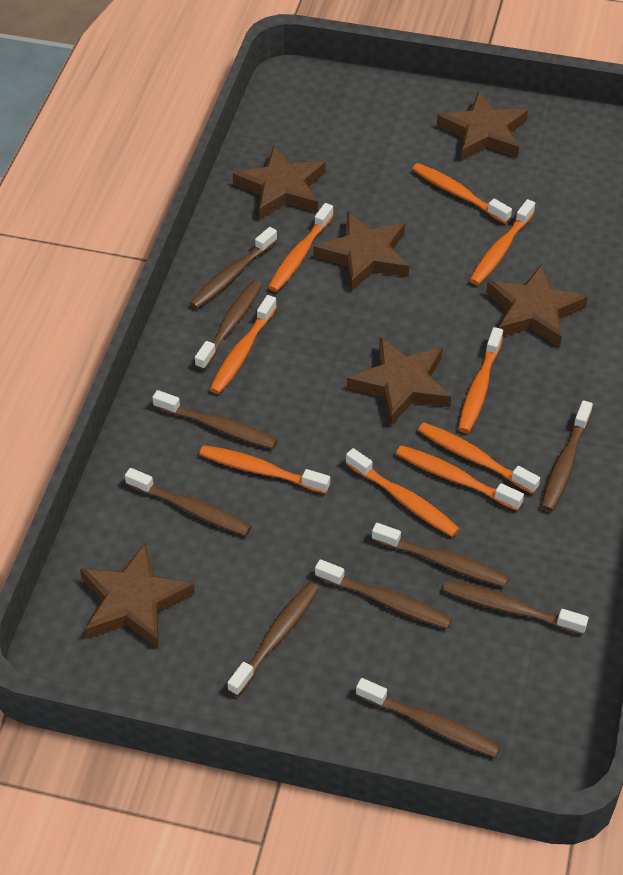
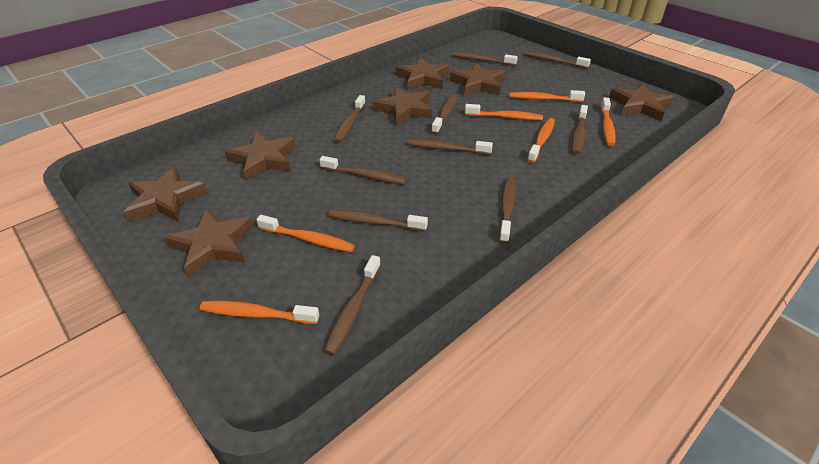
brown star: 6 -> 7
orange toothbrush: 9 -> 6

